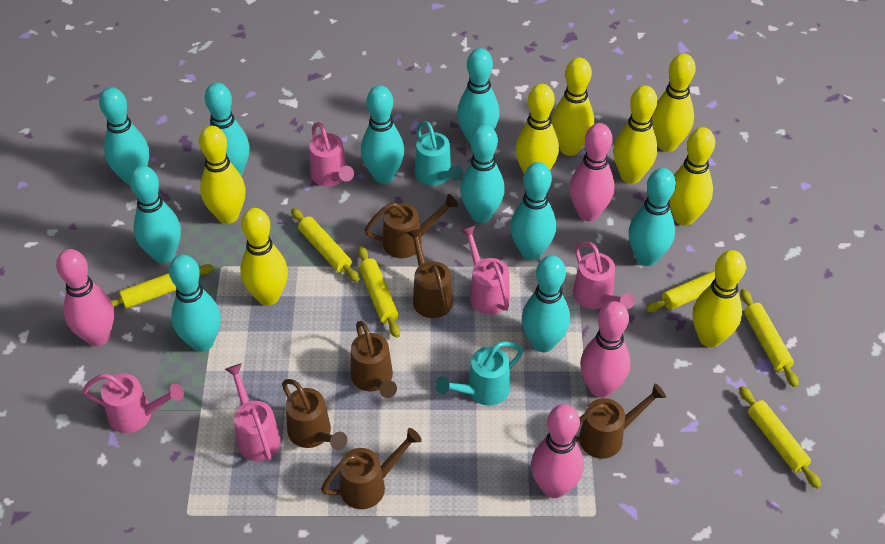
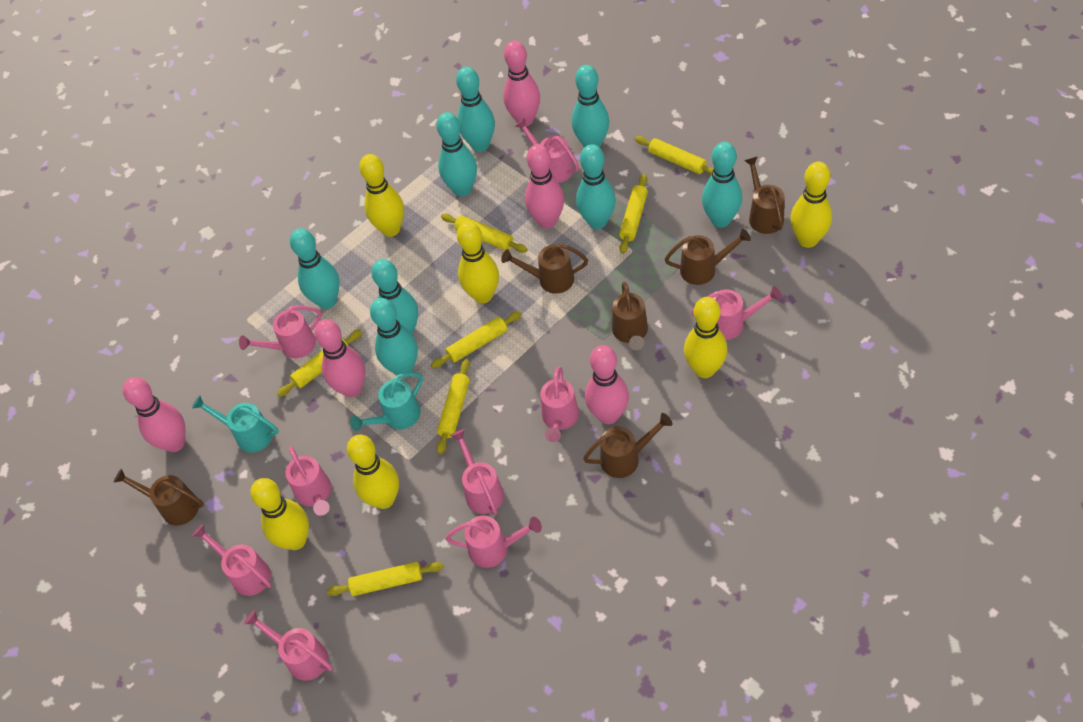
pink bowling pin: 4 -> 5
pink watering can: 5 -> 9
turquoise bowling pin: 10 -> 8
yellow bowling pin: 8 -> 6
yellow rolling pin: 6 -> 7

